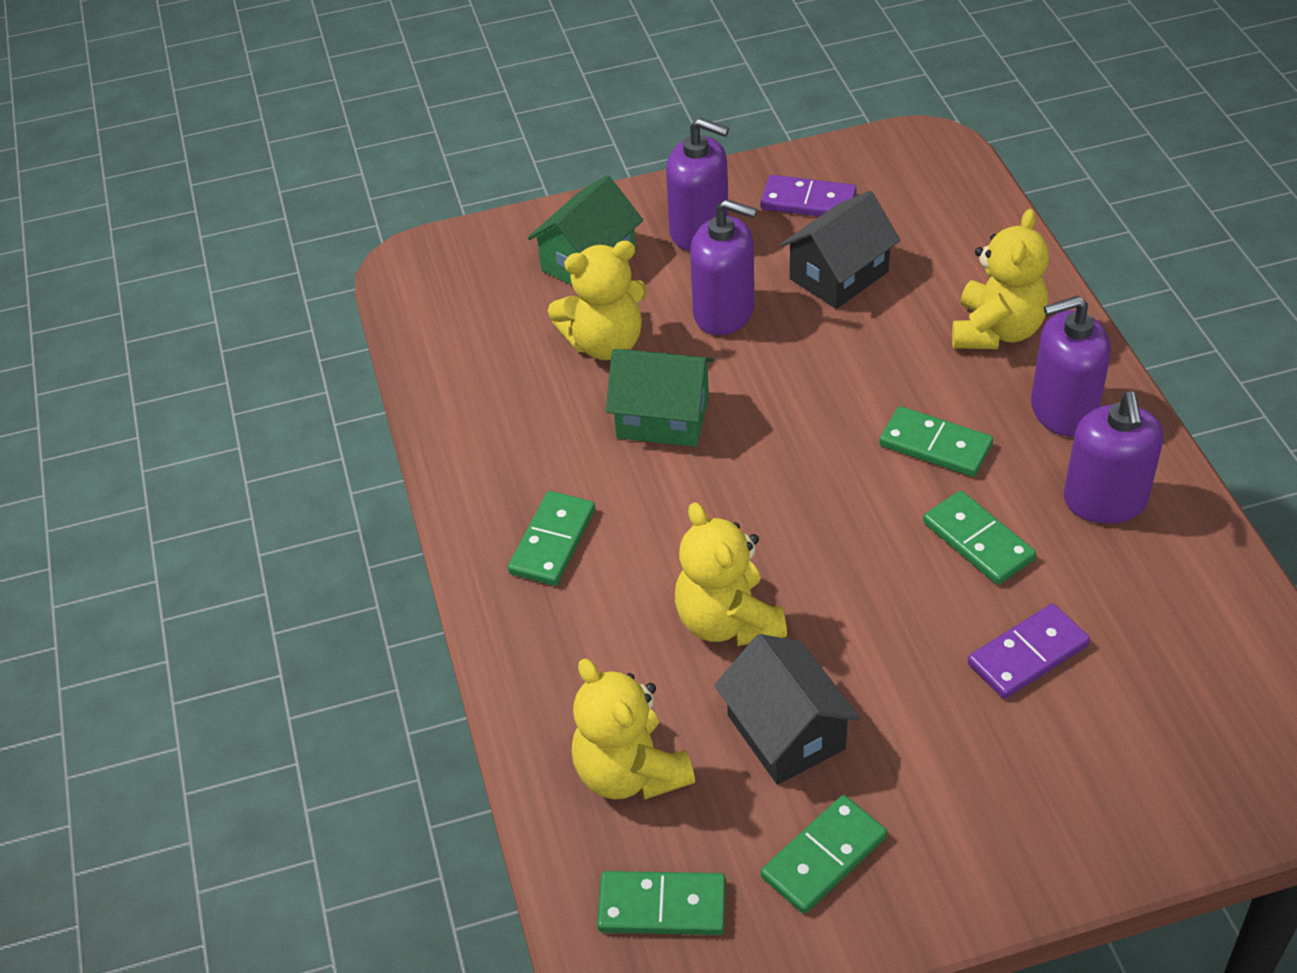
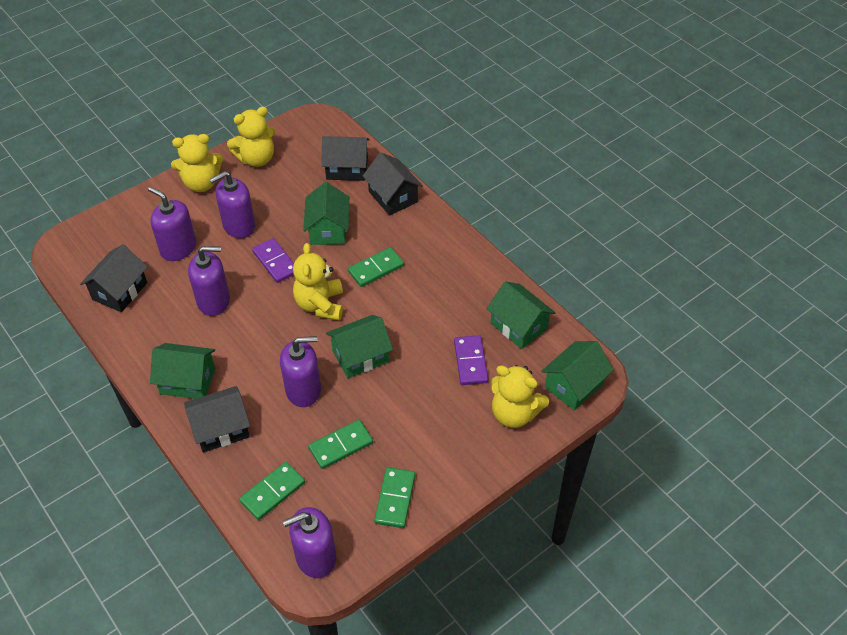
black house: 2 -> 4
green domino: 5 -> 4
green house: 2 -> 5
purple soap dispenser: 4 -> 5

